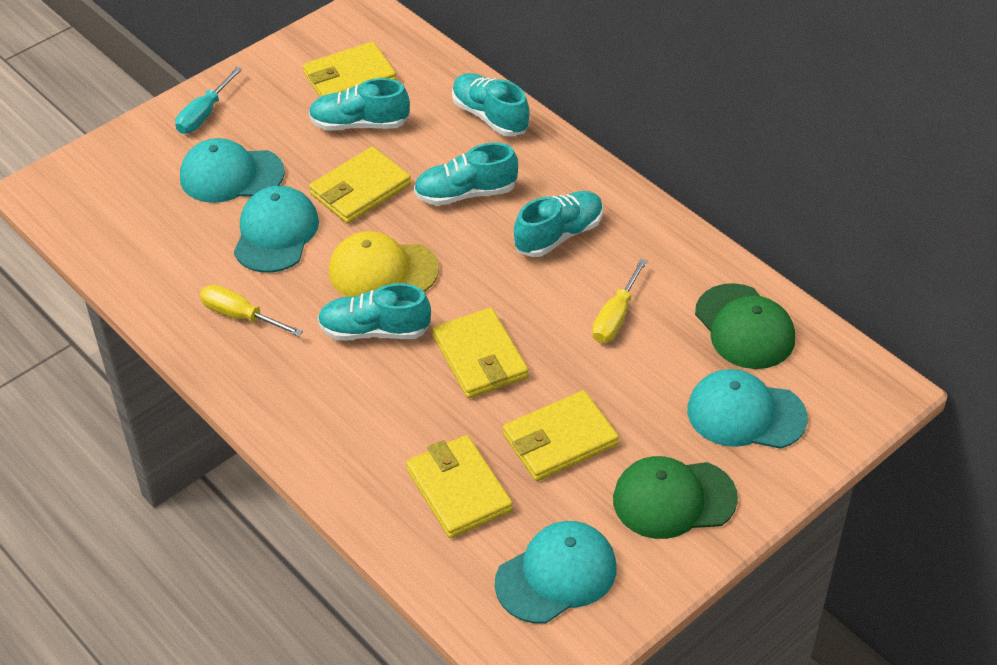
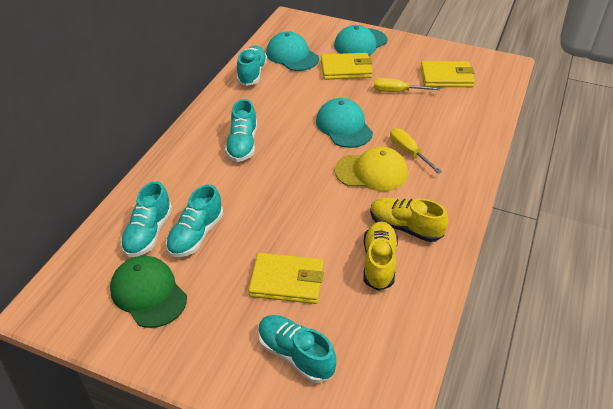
green cap: 2 -> 1
turquoise cap: 4 -> 3
turquoise screwdriver: 1 -> 0
yellow shoe: 0 -> 2
yellow wallet: 5 -> 3

